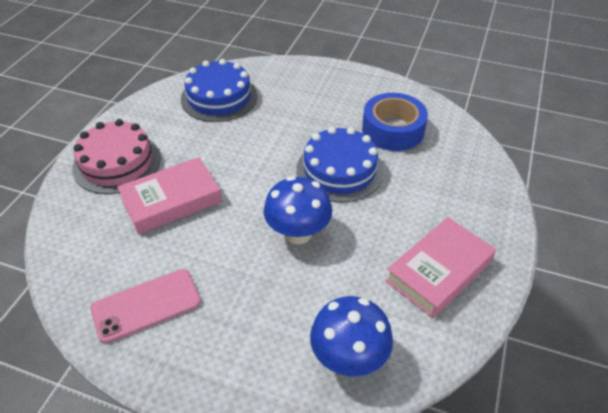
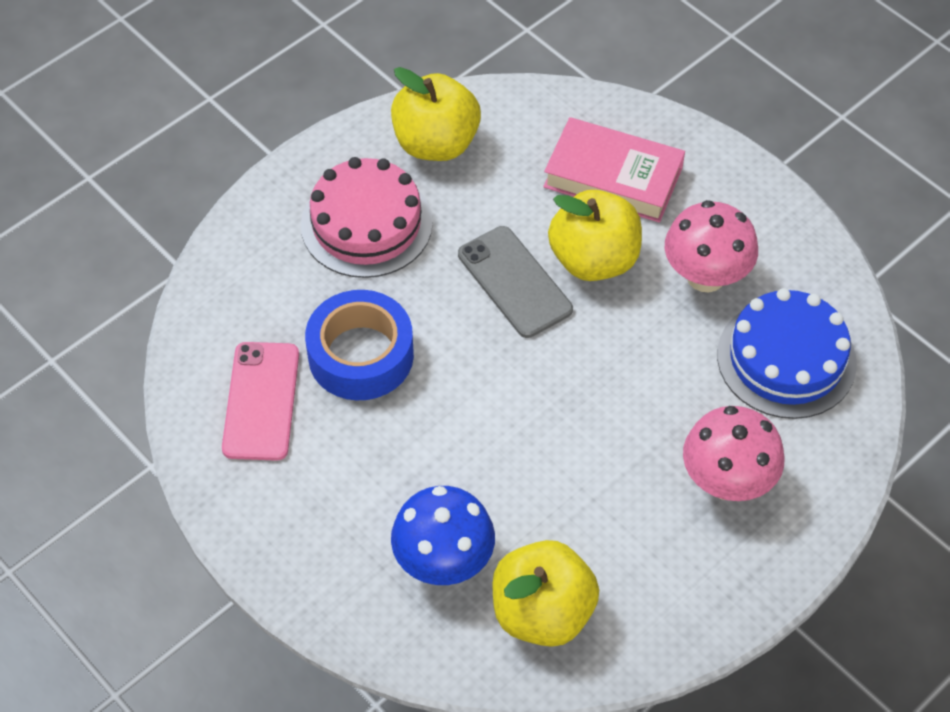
blue cake: 2 -> 1
blue mushroom: 2 -> 1
grey phone: 0 -> 1
pink book: 2 -> 1
pink mushroom: 0 -> 2
yellow apple: 0 -> 3

